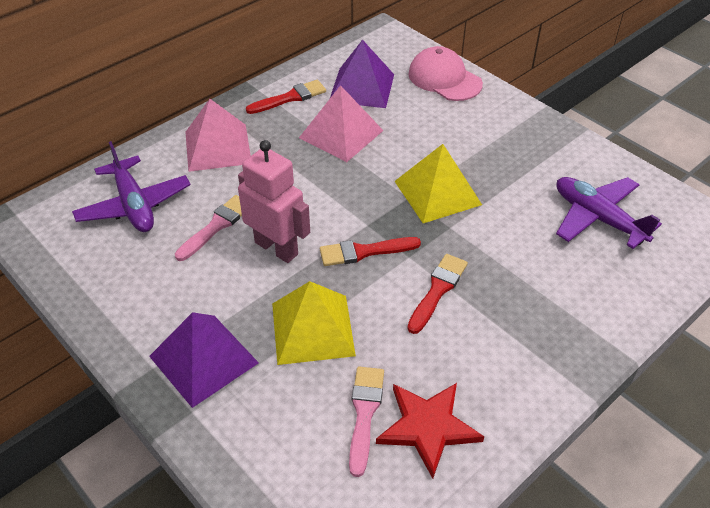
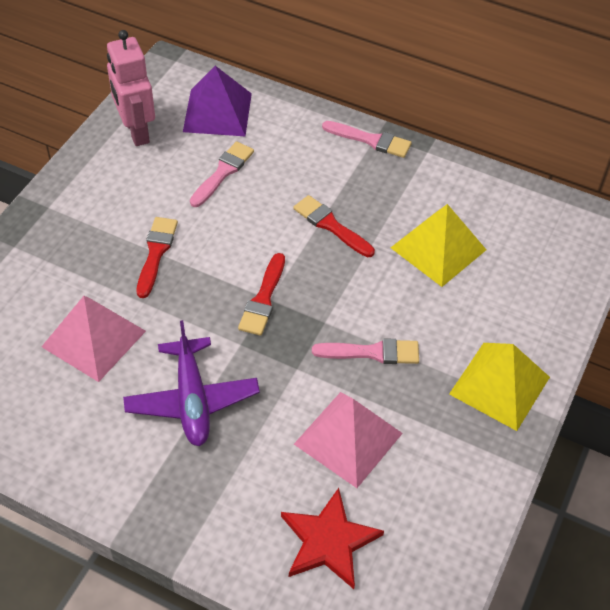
pink brush: 2 -> 3
pink cap: 1 -> 0
purple plane: 2 -> 1
purple pyramid: 2 -> 1

